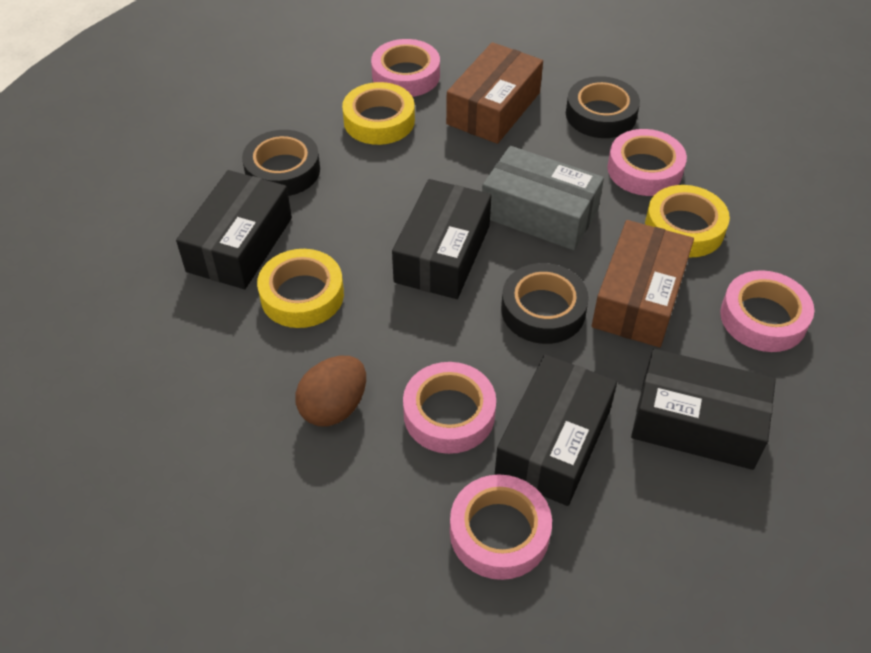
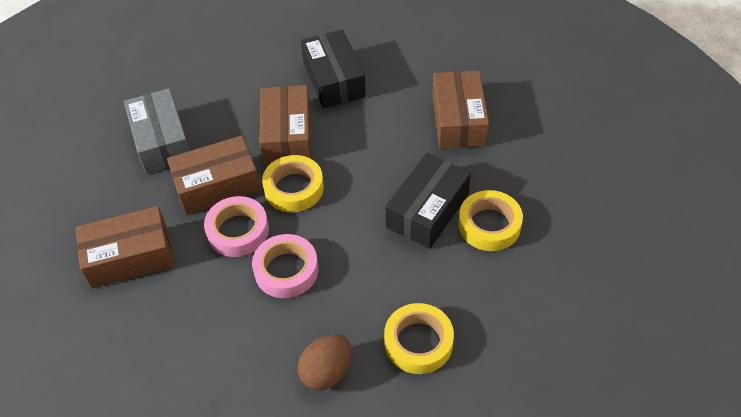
black box: 4 -> 2
black tape: 3 -> 0
brown box: 2 -> 4
pink tape: 5 -> 2

